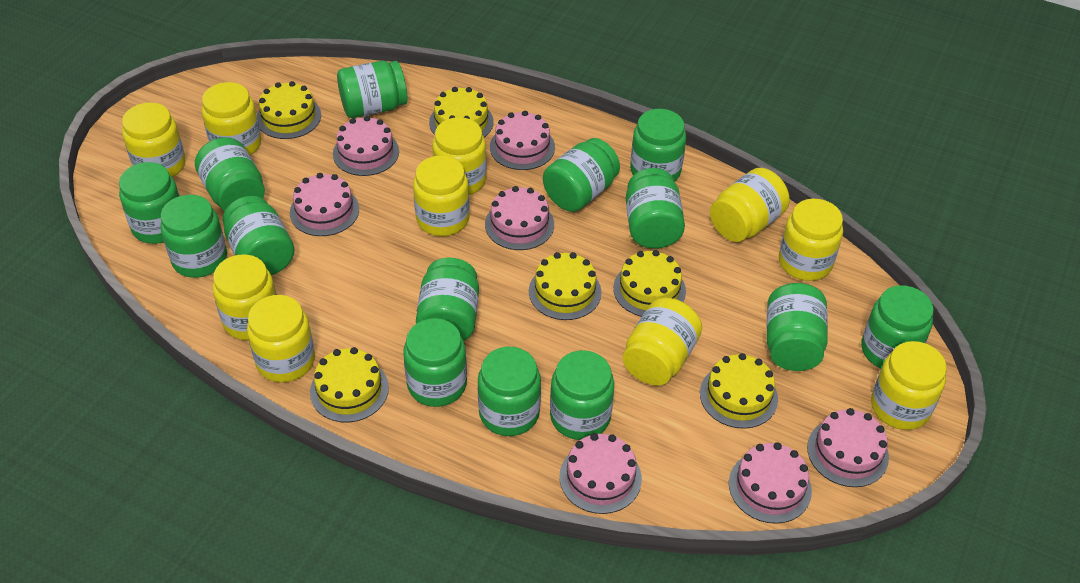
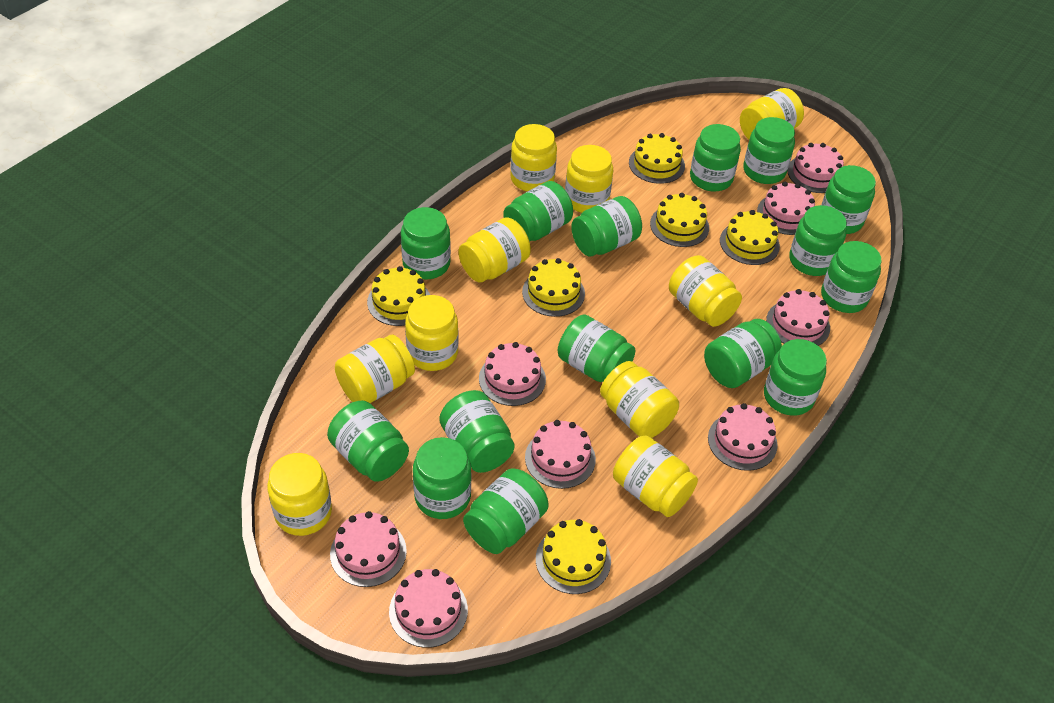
green jar: 14 -> 15
pink cake: 7 -> 8

